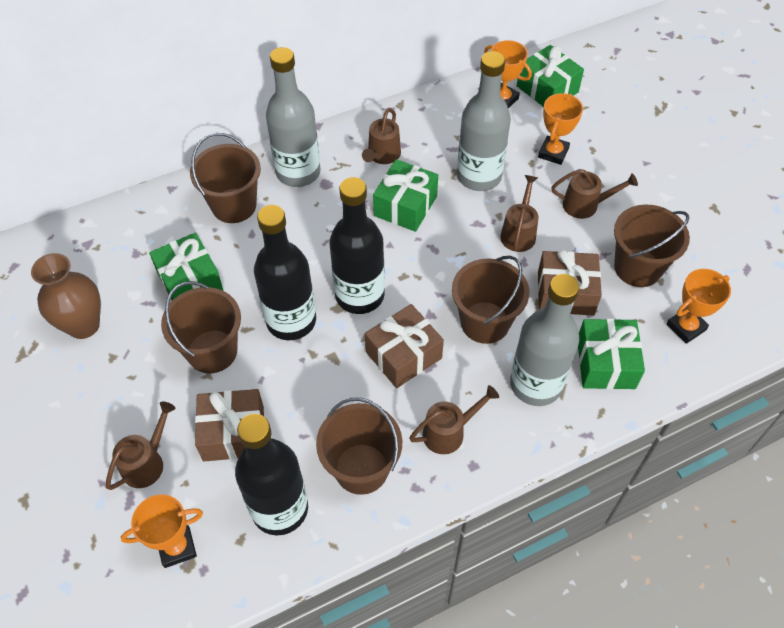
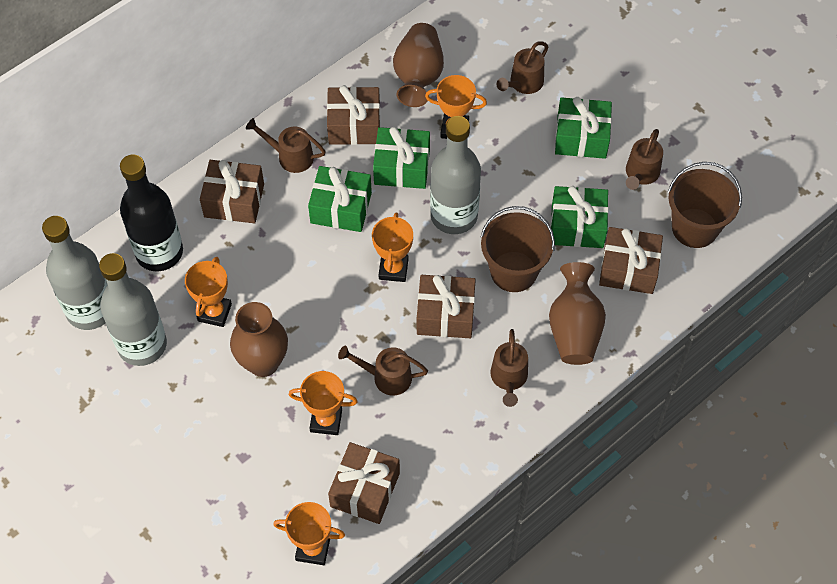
black bottle: 3 -> 1
brown bucket: 5 -> 2
brown gift: 3 -> 5
brown vase: 1 -> 3
orange trophy: 4 -> 5

